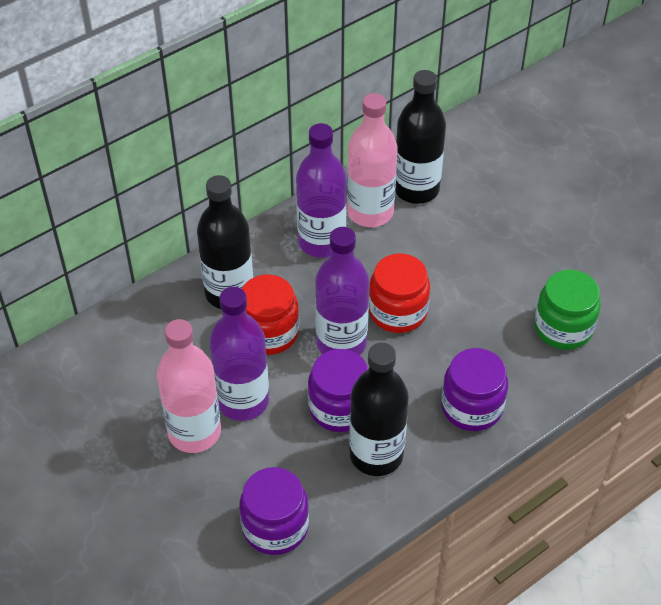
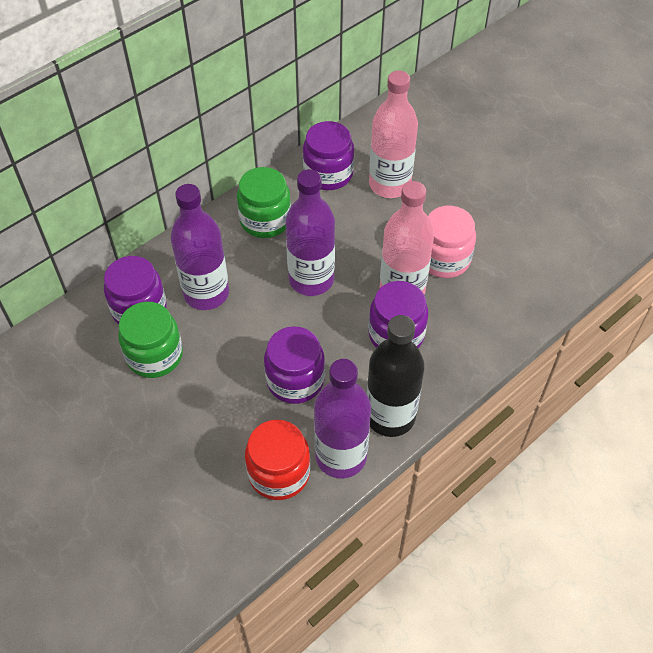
black bottle: 3 -> 1
green jar: 1 -> 2
pink jar: 0 -> 1
purple jar: 3 -> 4
red jar: 2 -> 1

